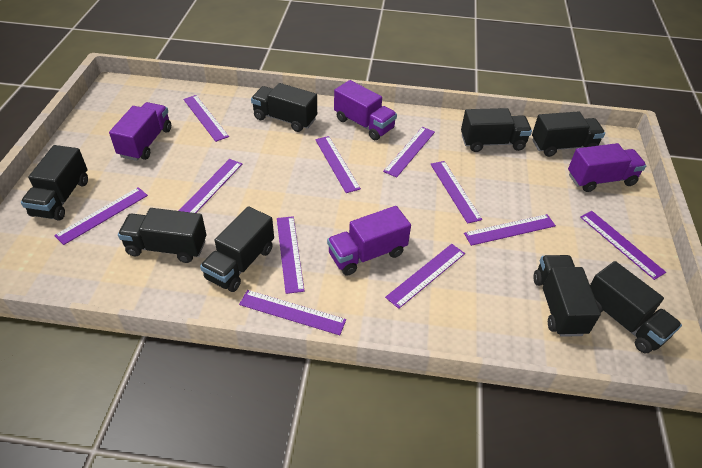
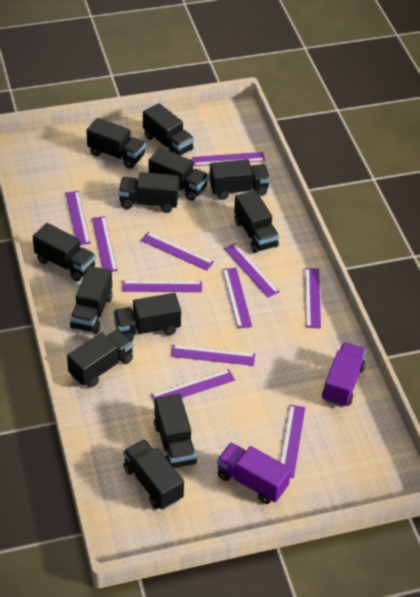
black truck: 8 -> 12
purple truck: 4 -> 2

